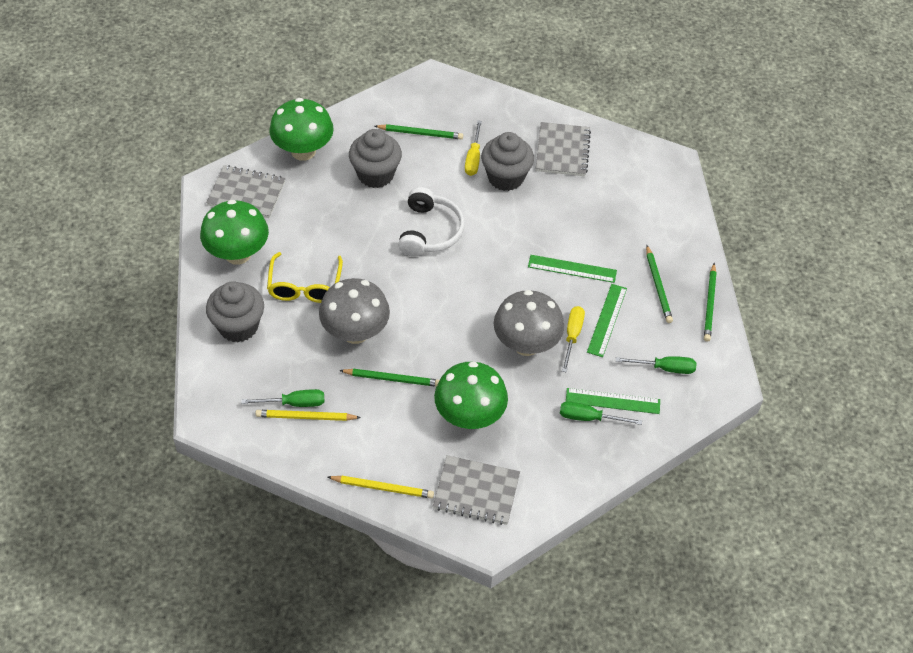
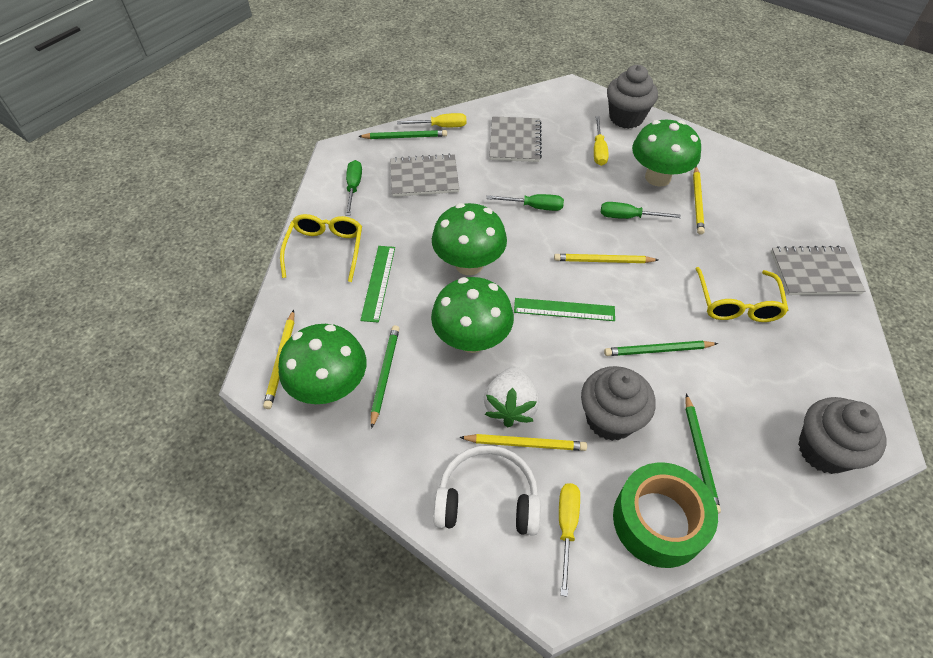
green mushroom: 3 -> 4
green ruler: 3 -> 2
green tape: 0 -> 1
grey mushroom: 2 -> 0
white strawberry: 0 -> 1
yellow glasses: 1 -> 2
yellow pencil: 2 -> 4
yellow screwdriver: 2 -> 3

